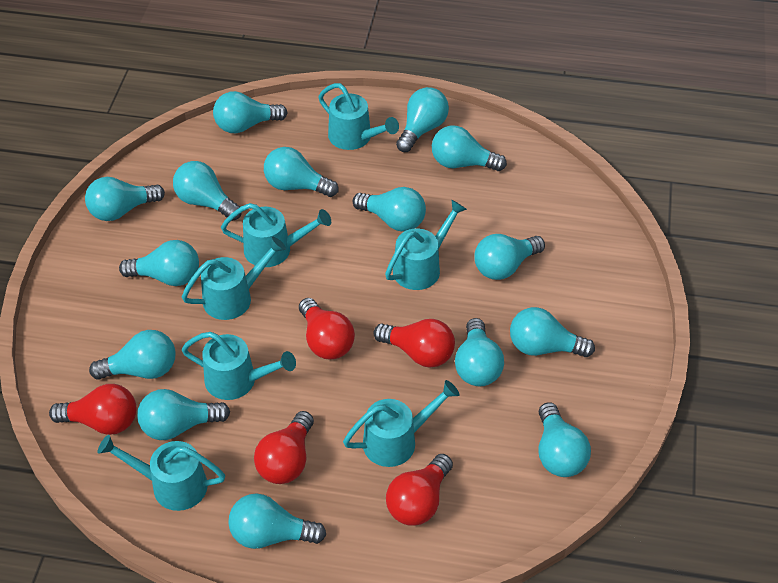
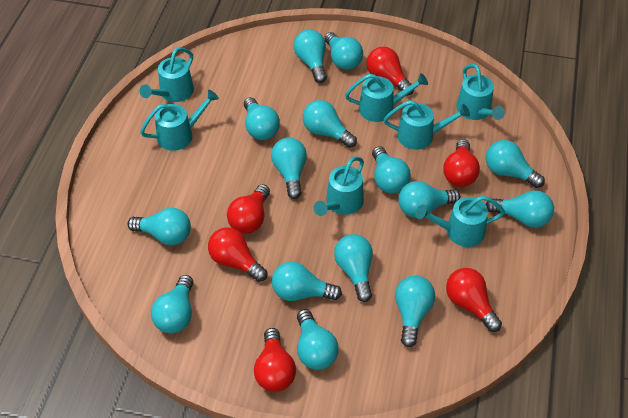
red light bulb: 5 -> 6

